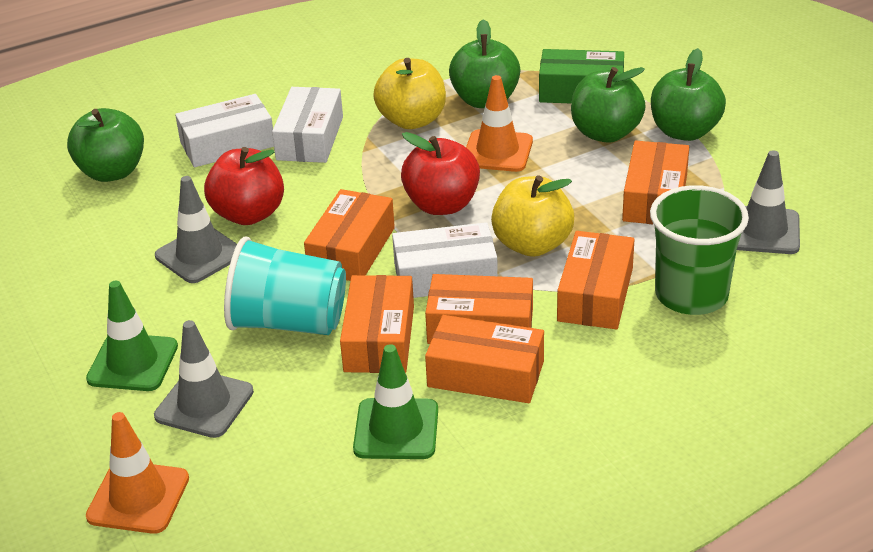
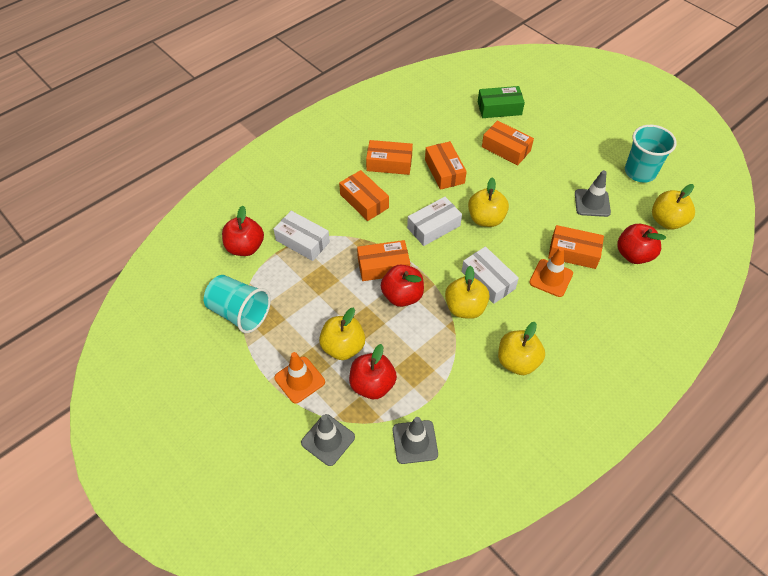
green apple: 4 -> 0
green cup: 1 -> 0
green traffic cone: 2 -> 0
red apple: 2 -> 4
turquoise cup: 1 -> 2
yellow apple: 2 -> 5

